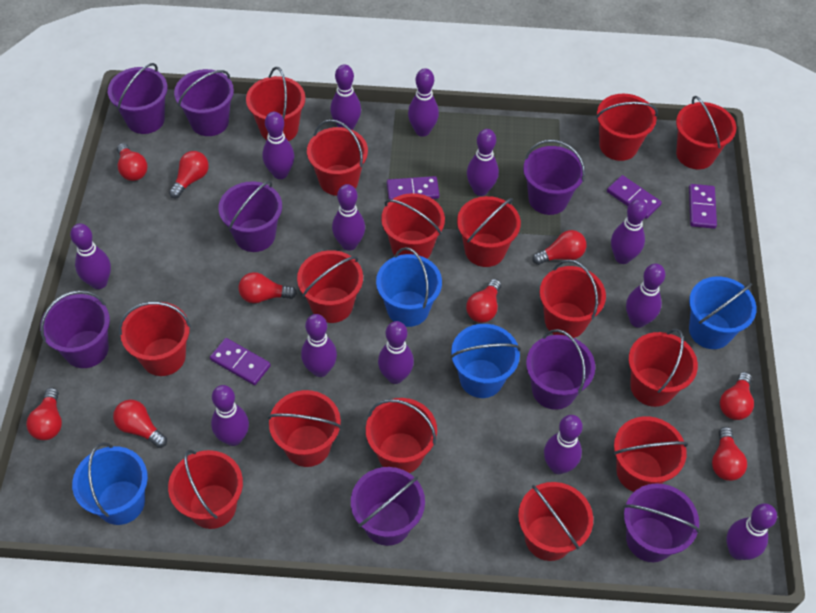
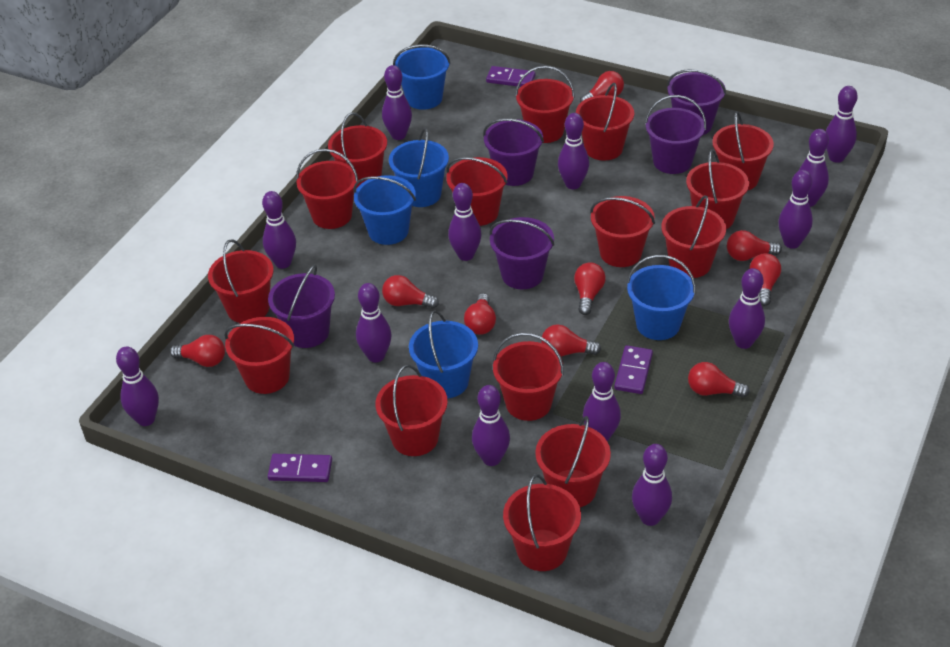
blue bucket: 4 -> 5
purple bucket: 8 -> 5
purple domino: 4 -> 3

